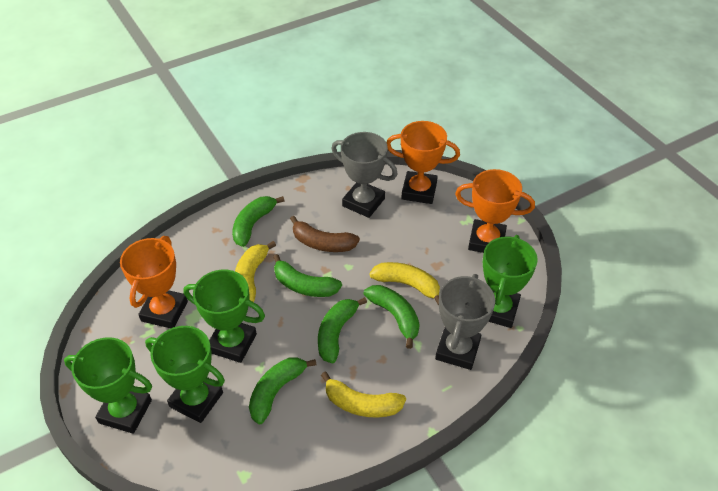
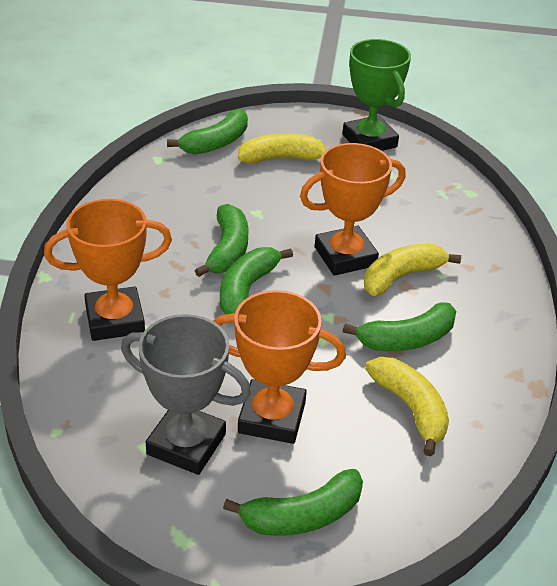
brown banana: 1 -> 0
green trophy: 4 -> 1
grey trophy: 2 -> 1

